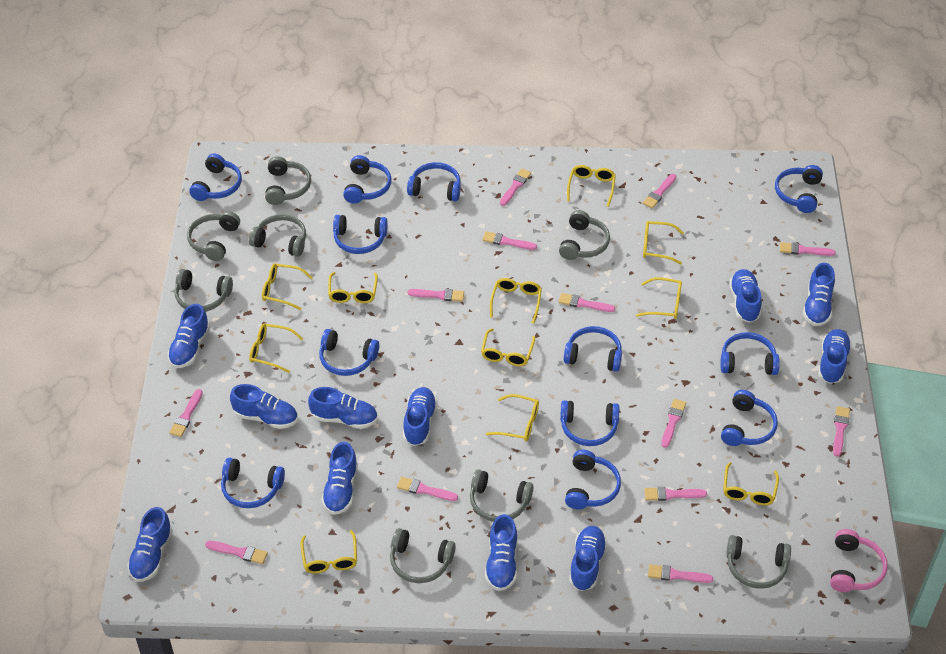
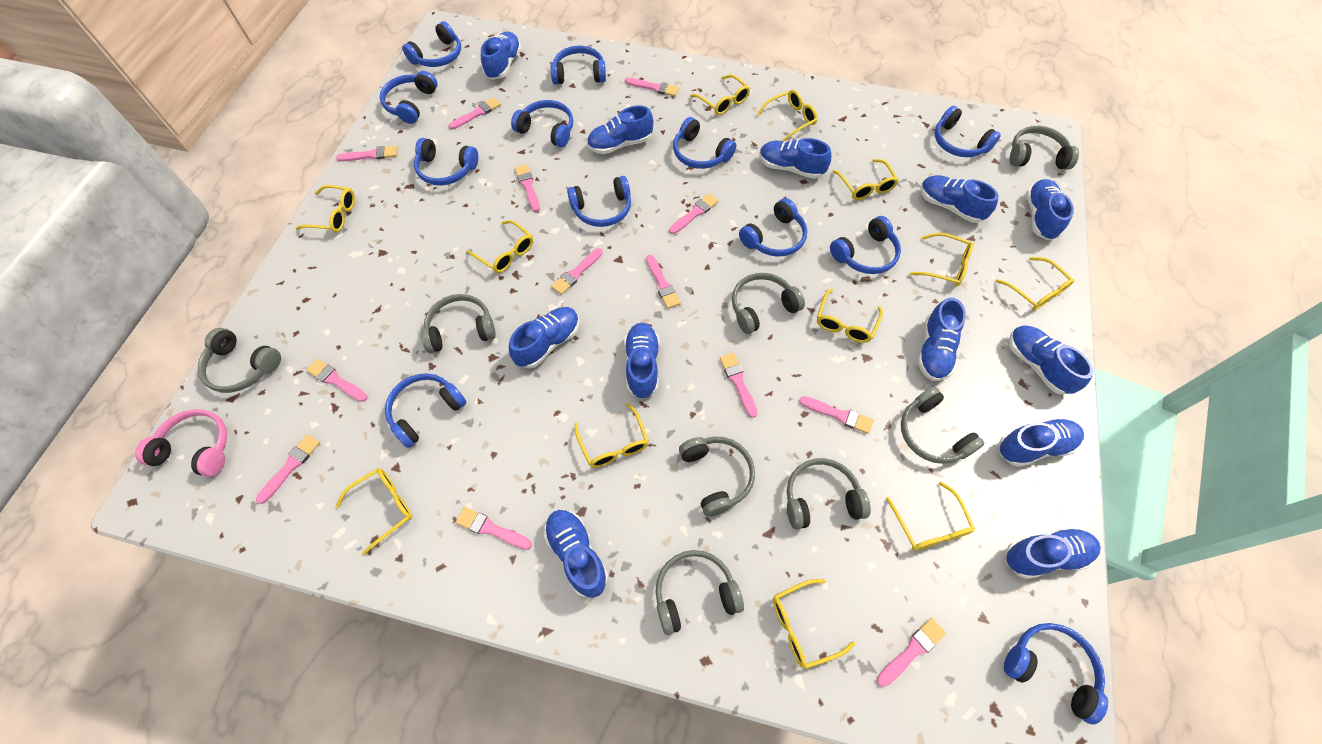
blue shoe: 11 -> 12
yellow glasses: 11 -> 12

